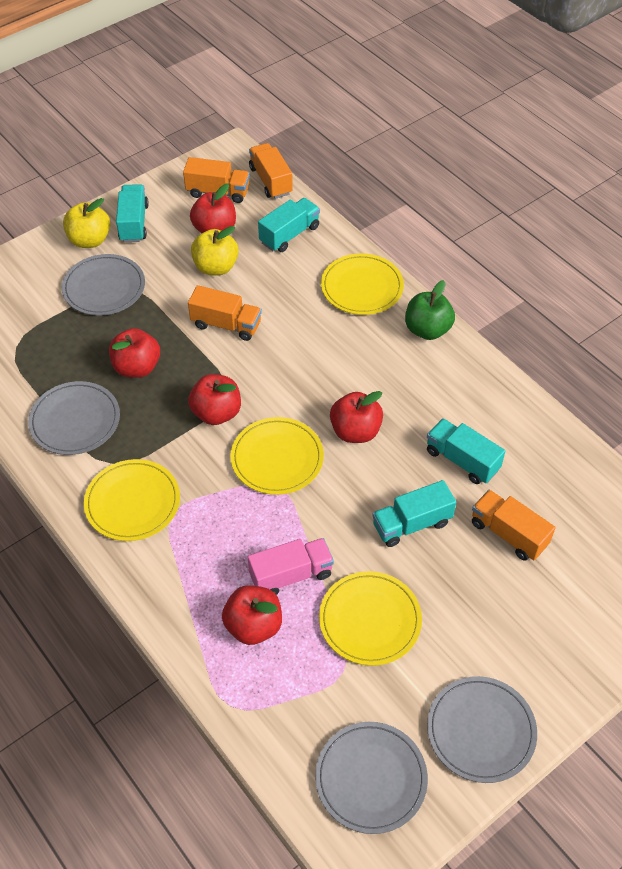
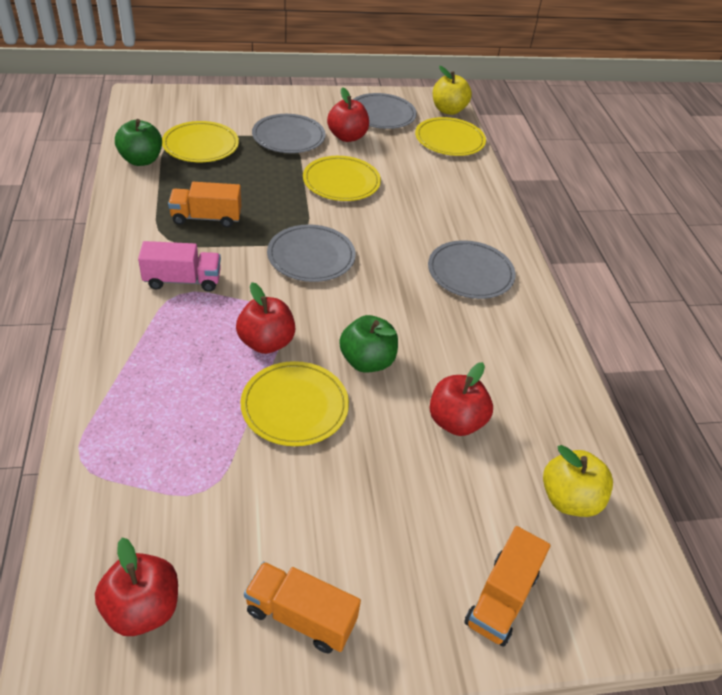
green apple: 1 -> 2
orange truck: 4 -> 3
red apple: 5 -> 4
turquoise truck: 4 -> 0

